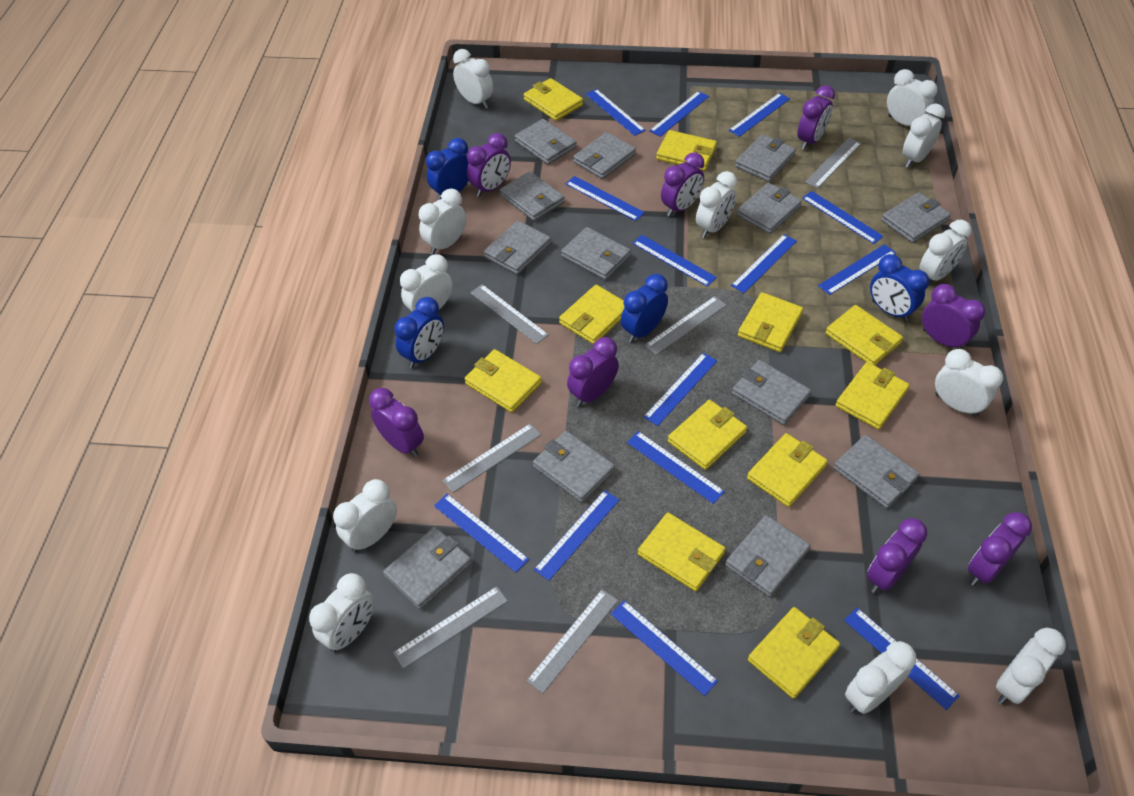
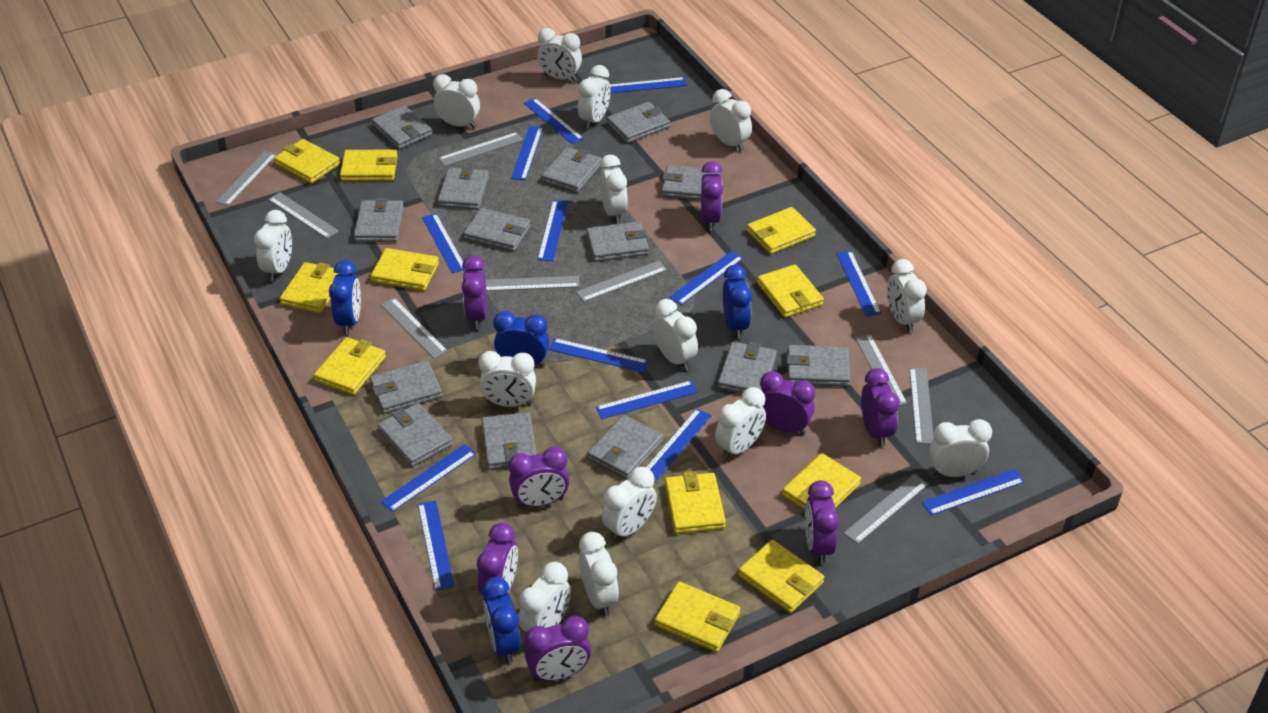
blue ruler: 14 -> 13
grey ruler: 6 -> 9
grey wallet: 13 -> 14
white clock: 12 -> 14

